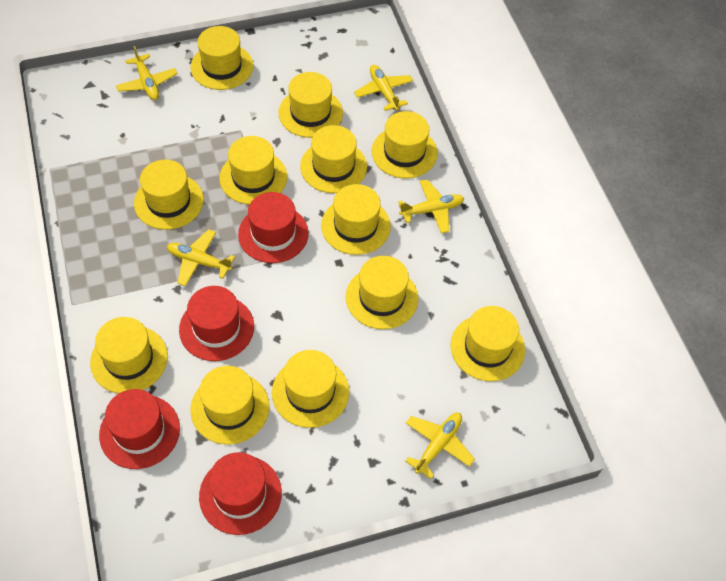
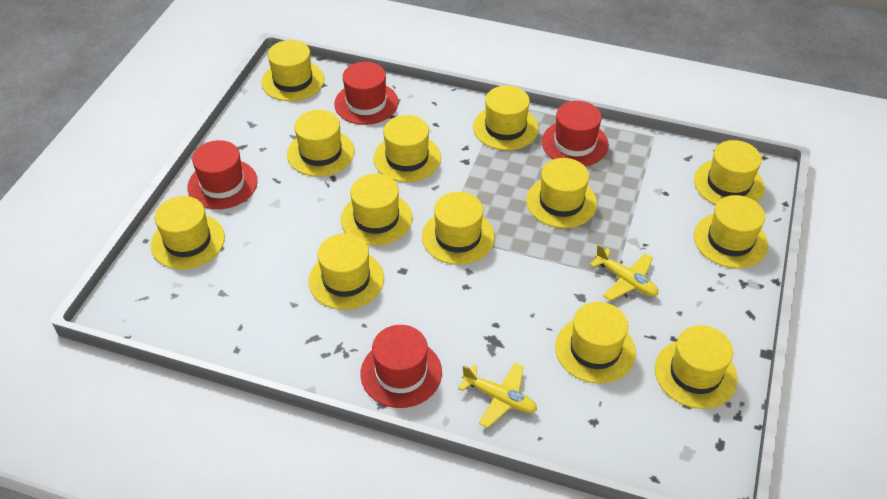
yellow hat: 12 -> 13
yellow plane: 5 -> 2

